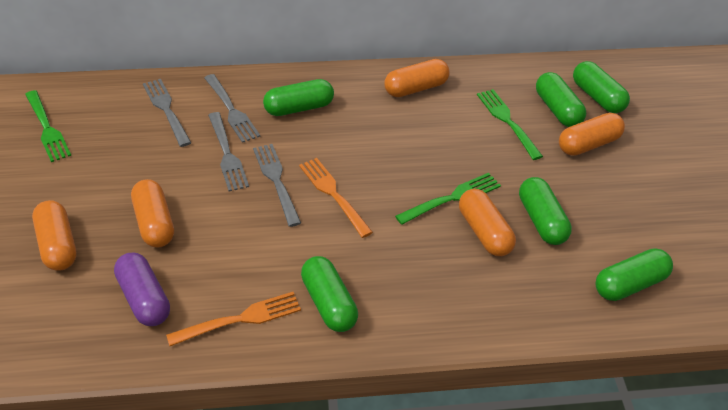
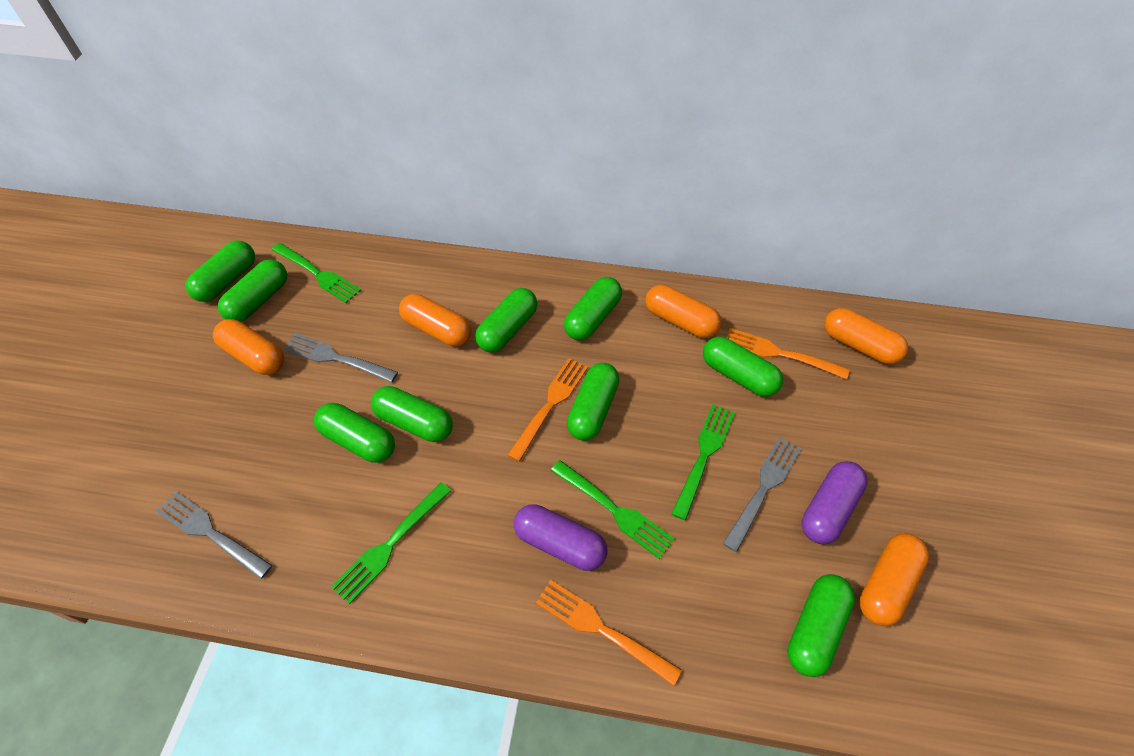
green capsule: 6 -> 9
green fork: 3 -> 4
grey fork: 4 -> 3
orange fork: 2 -> 3
purple capsule: 1 -> 2

